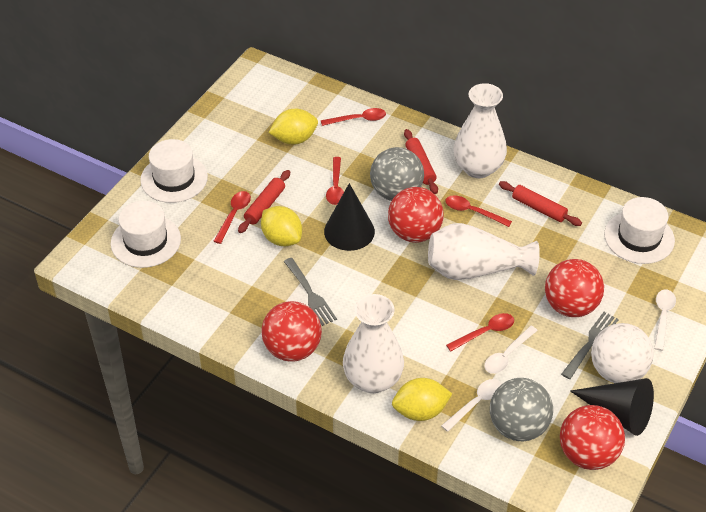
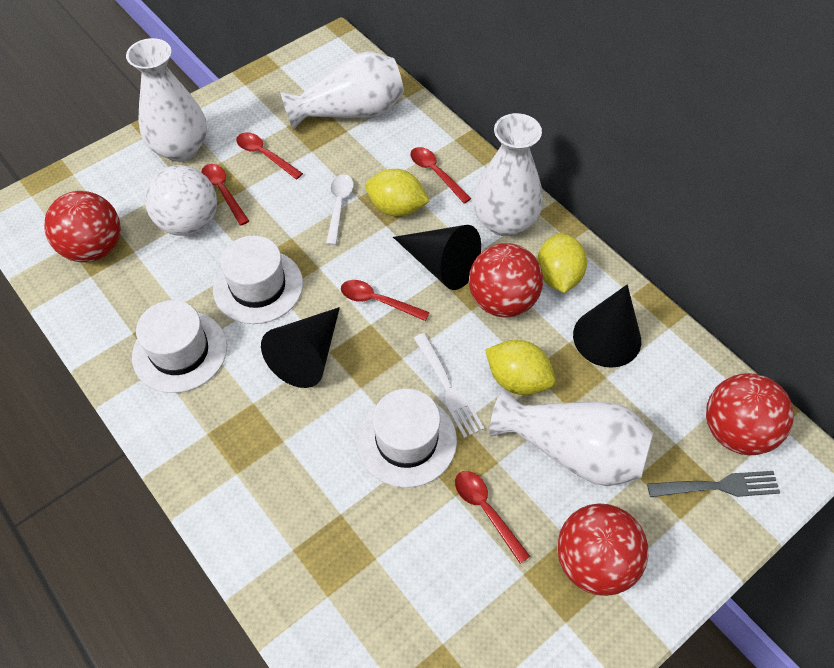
black cone: 2 -> 3
grey ball: 2 -> 0
grey fork: 2 -> 1
red rolling pin: 3 -> 0
white fork: 0 -> 1
white spoon: 3 -> 1
white vase: 3 -> 4

